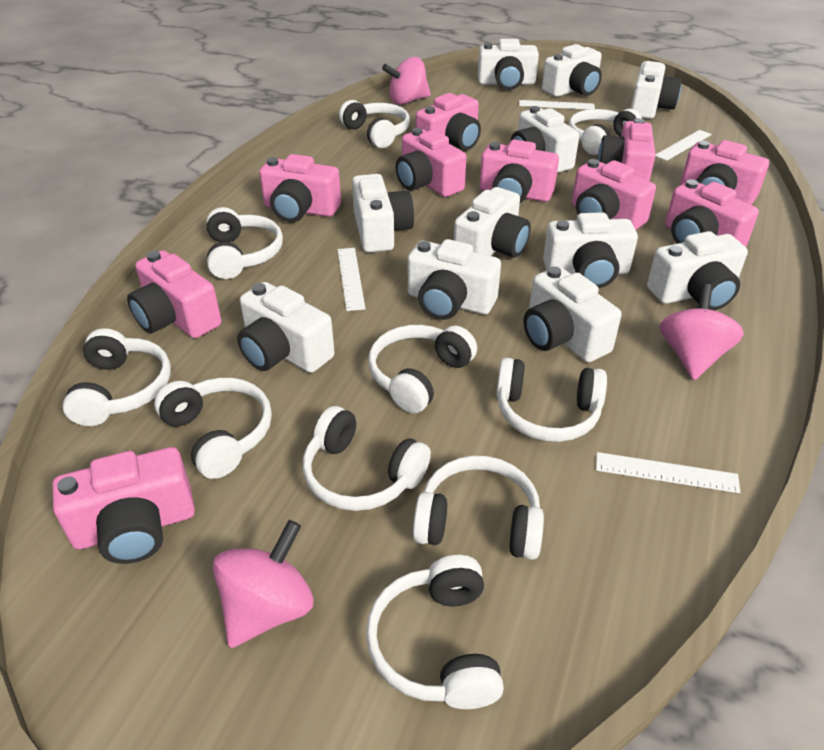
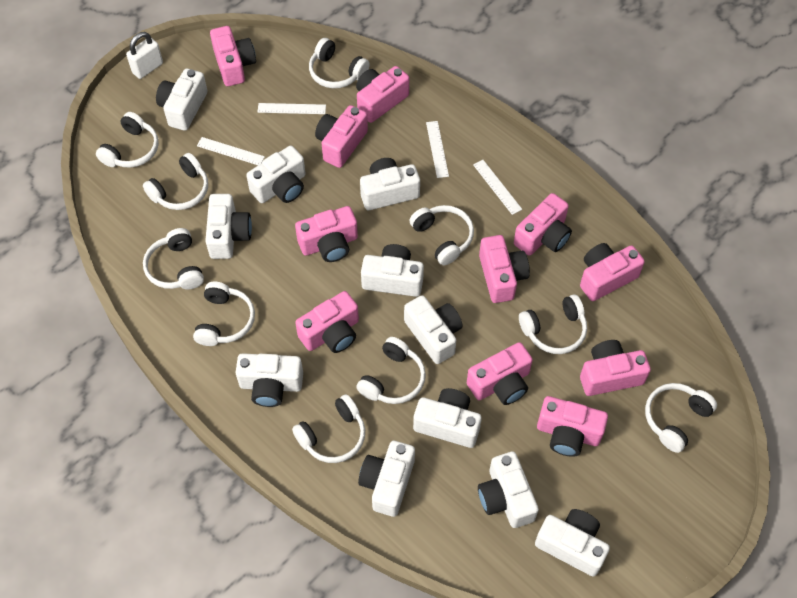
pink camera: 10 -> 11
pink spinning top: 3 -> 0
white padlock: 0 -> 1

